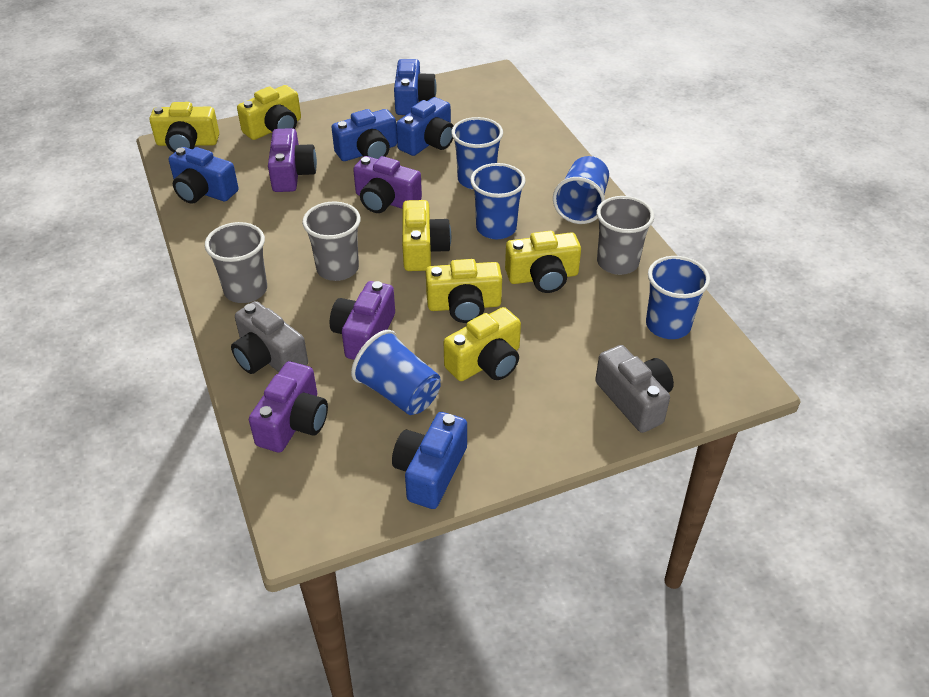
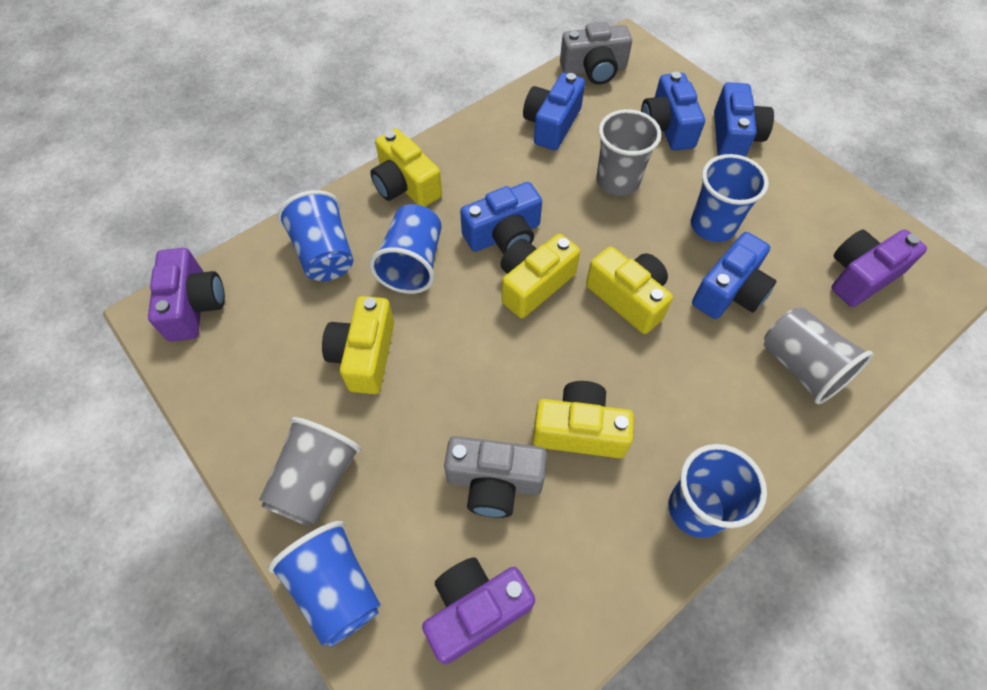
purple camera: 4 -> 3
yellow camera: 6 -> 5

